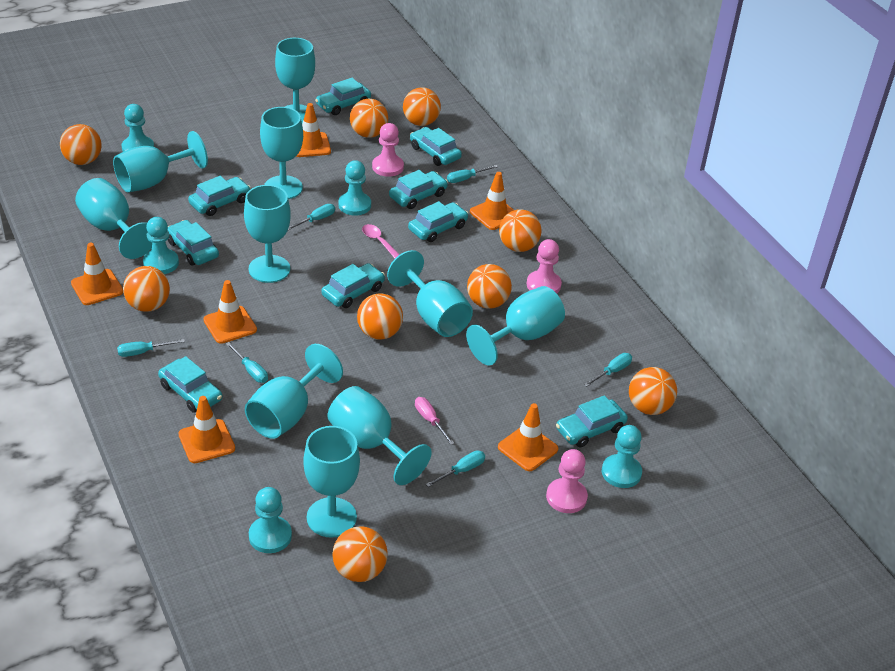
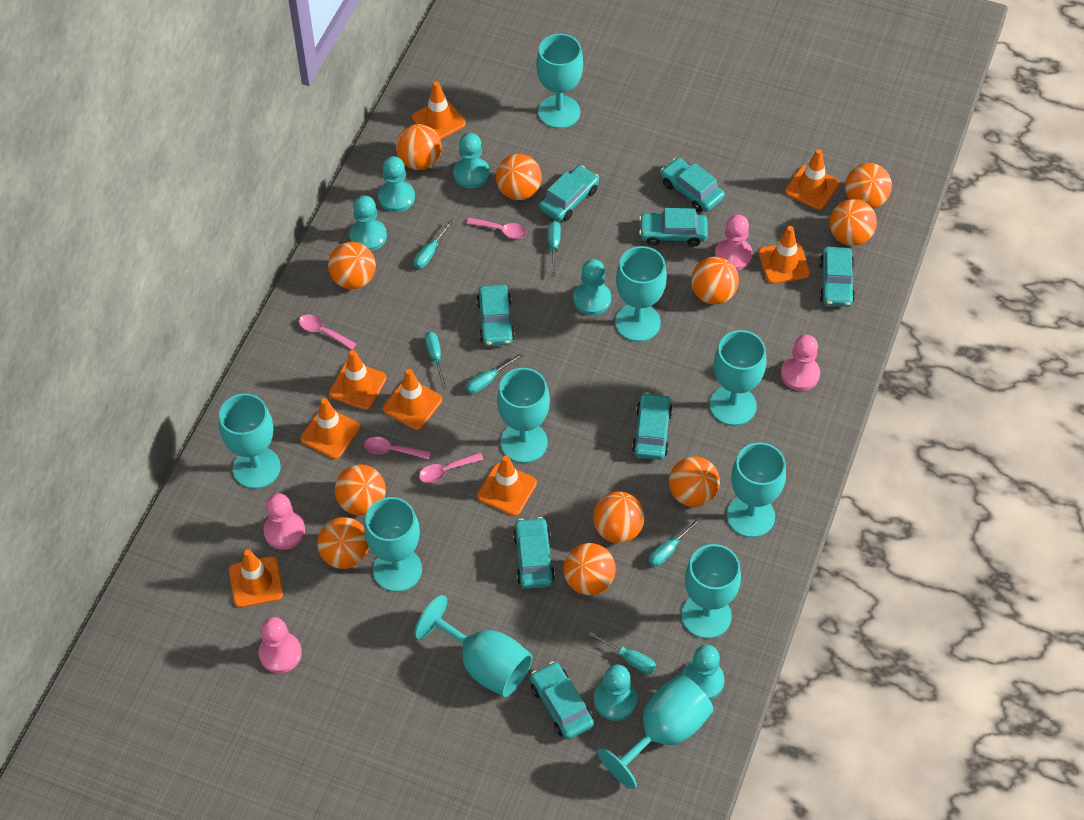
orange ball: 9 -> 11
orange traffic cone: 6 -> 8
pink pawn: 3 -> 4
pink screwdriver: 1 -> 0
pink spoon: 1 -> 4
turquoise car: 9 -> 8
turquoise pawn: 5 -> 6

